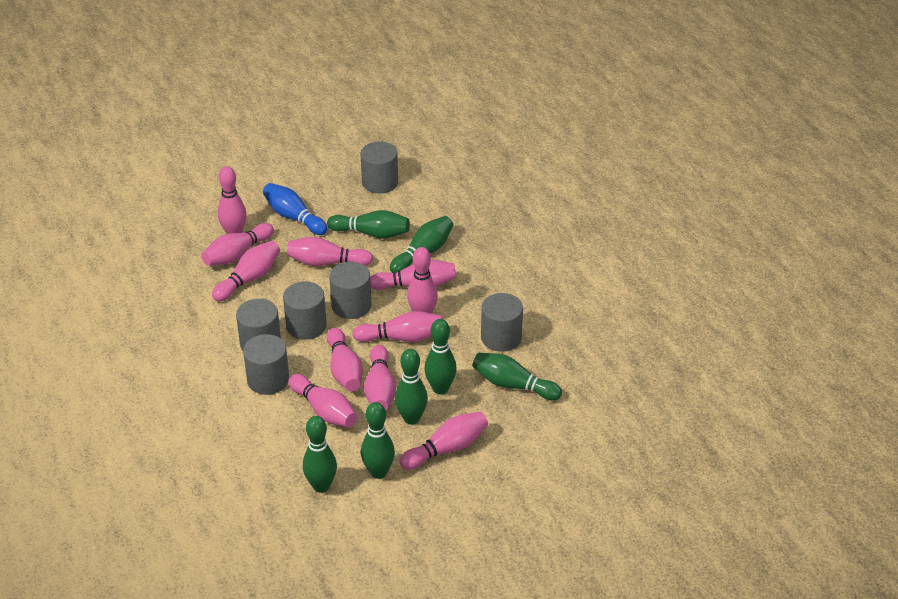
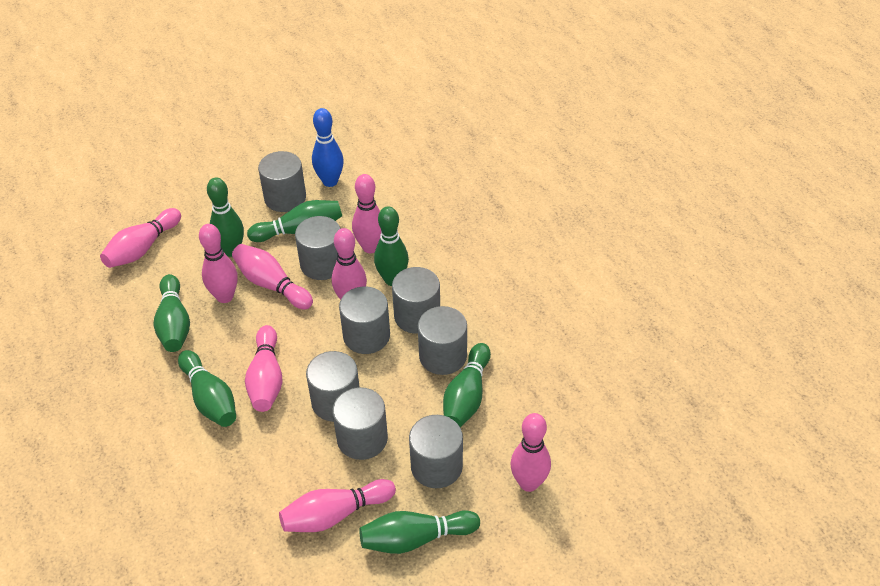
grey cylinder: 6 -> 8
pink bowling pin: 11 -> 8

